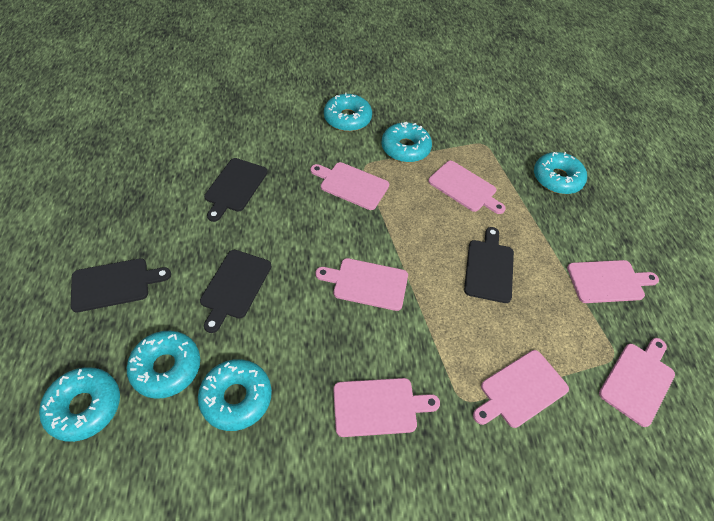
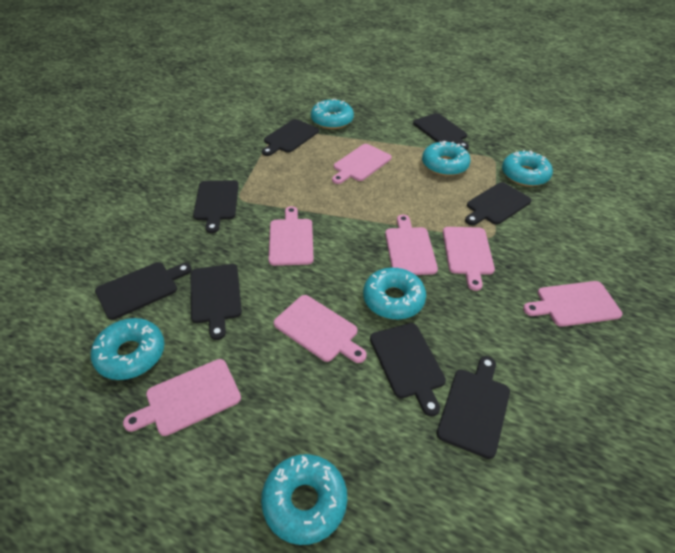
black cutting board: 4 -> 8

